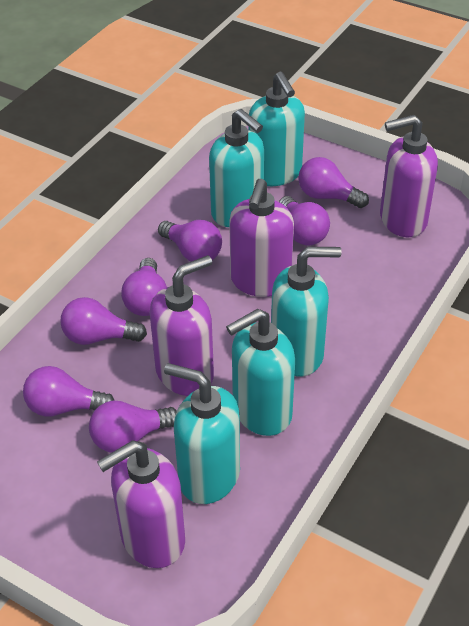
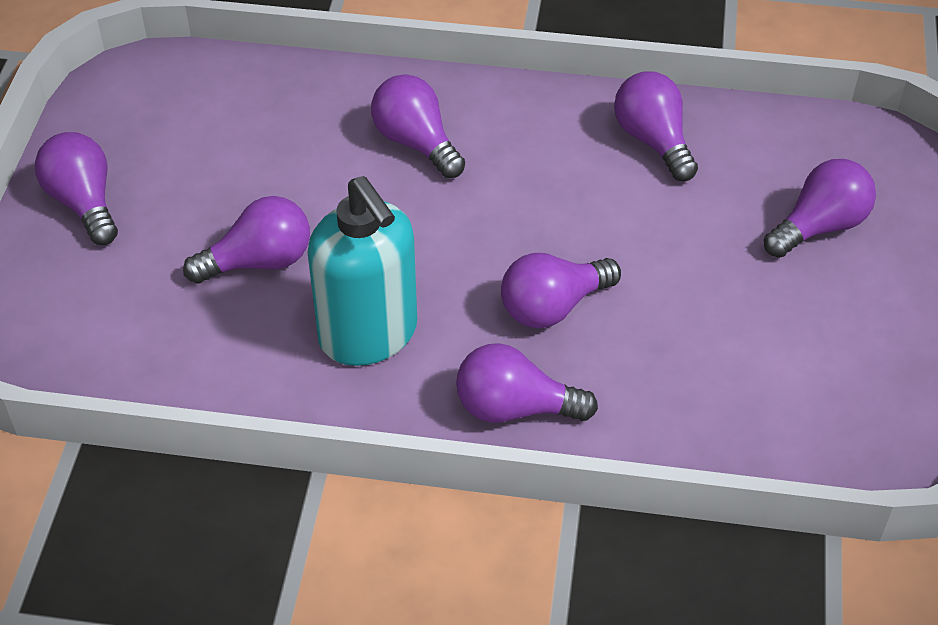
purple soap dispenser: 4 -> 0
turquoise soap dispenser: 5 -> 1

